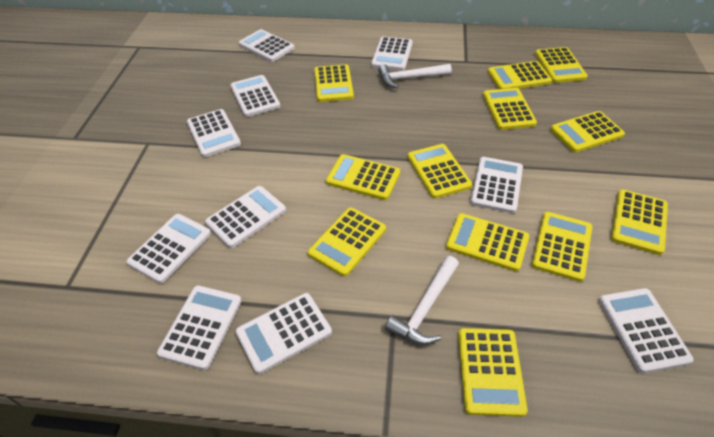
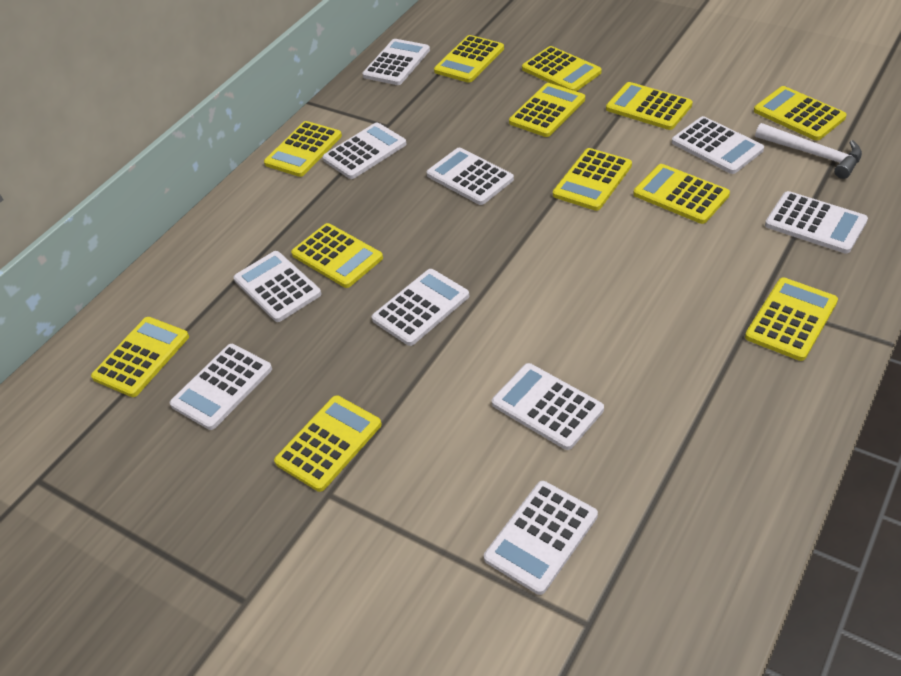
white hammer: 2 -> 1

